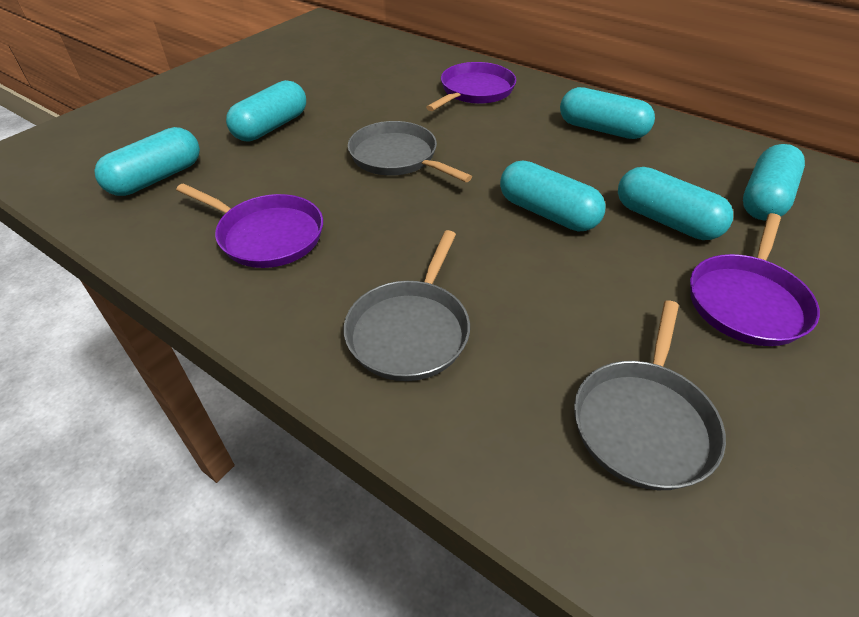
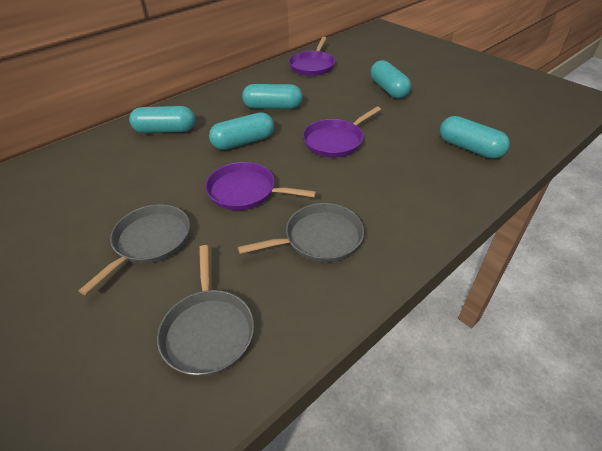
turquoise capsule: 6 -> 5

